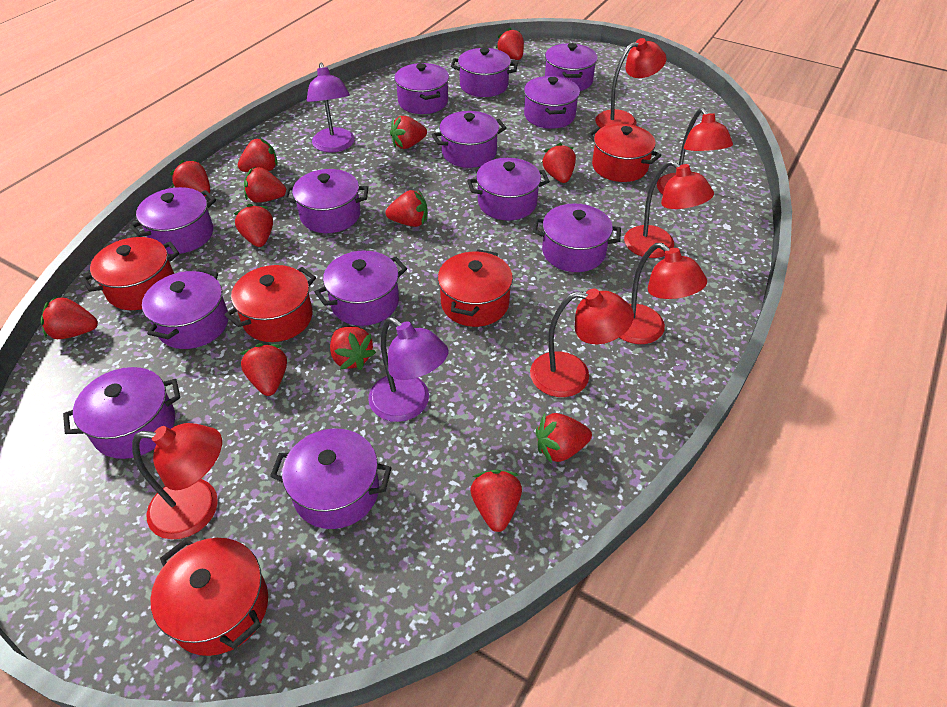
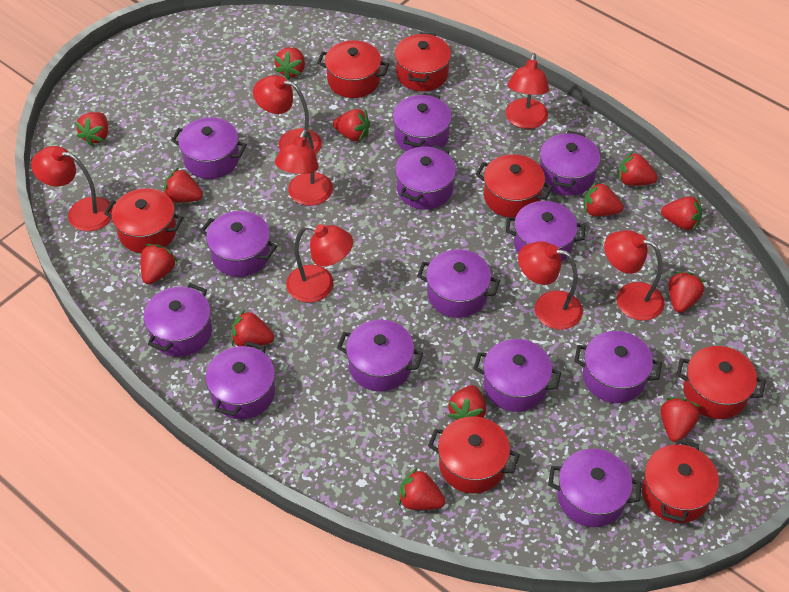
purple lamp: 2 -> 0
red lamp: 6 -> 7
red pot: 5 -> 7

